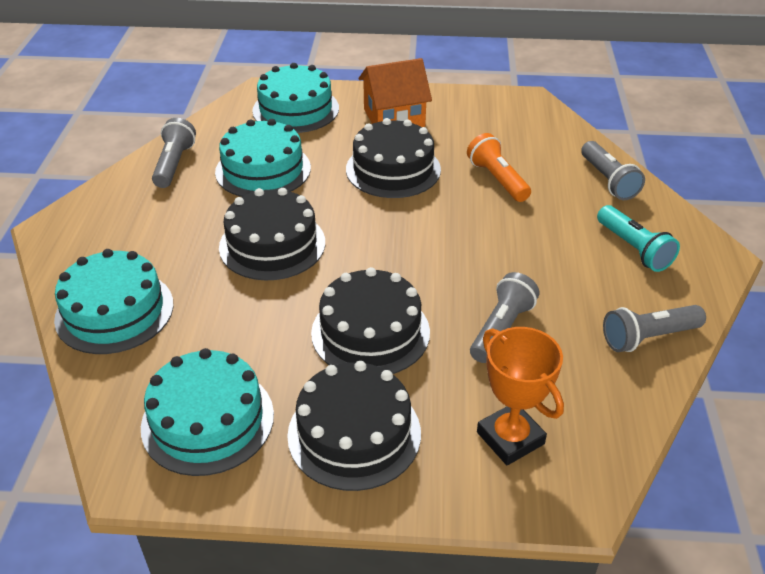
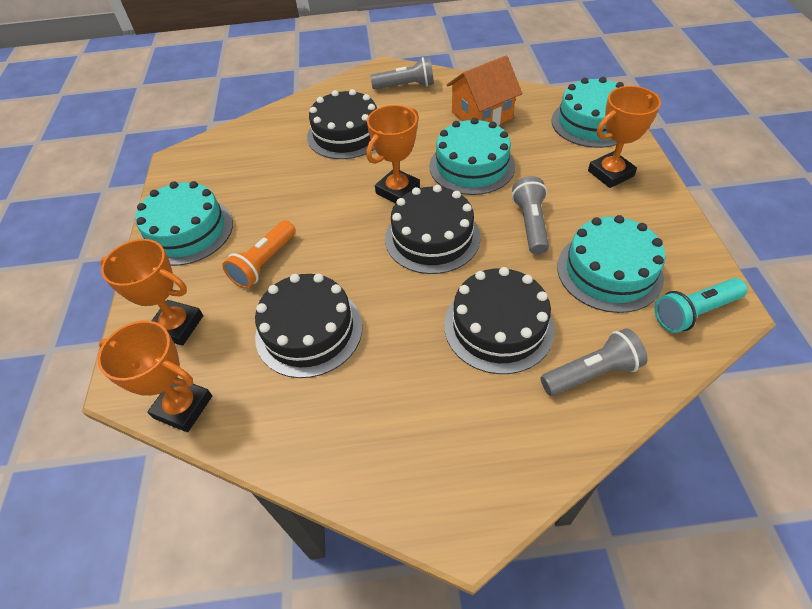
grey flashlight: 4 -> 3
orange trophy: 1 -> 4

